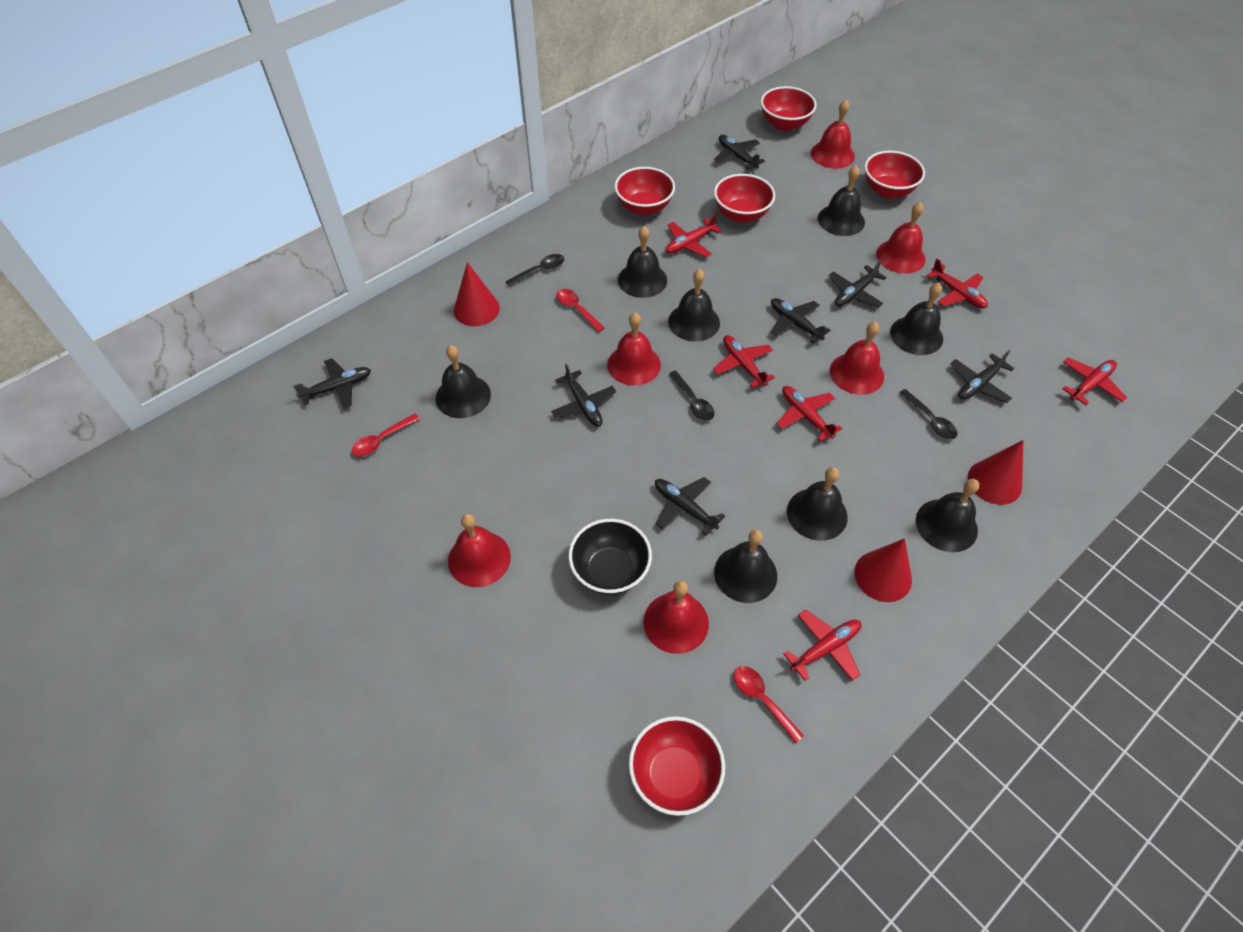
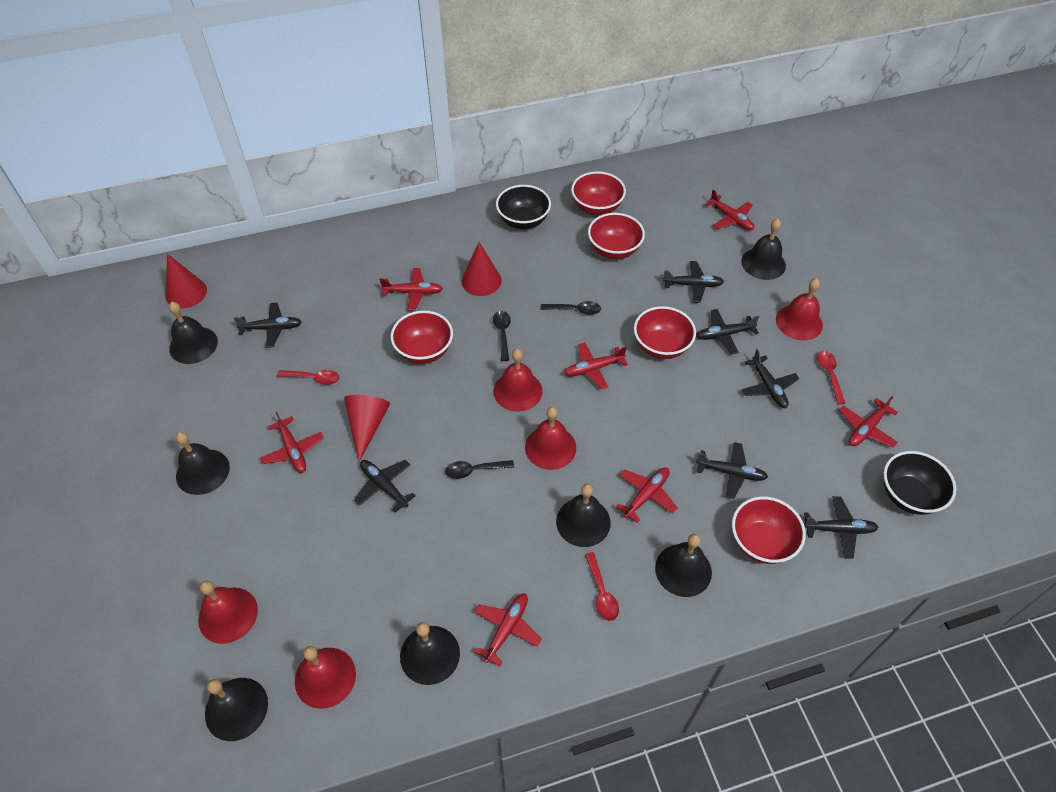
black bell: 8 -> 7
black bowl: 1 -> 2
red bell: 6 -> 5
red plane: 6 -> 7

